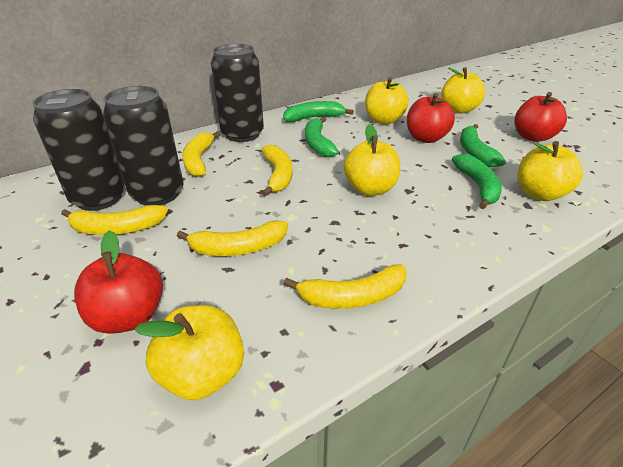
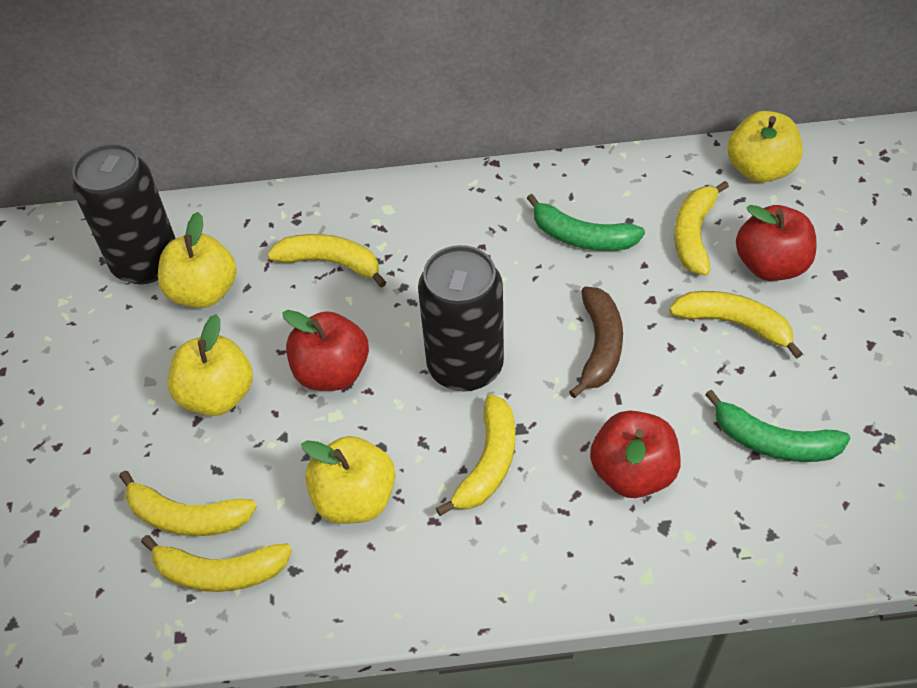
black can: 3 -> 2
brown banana: 0 -> 1
green banana: 4 -> 2
yellow apple: 5 -> 4
yellow banana: 5 -> 6

